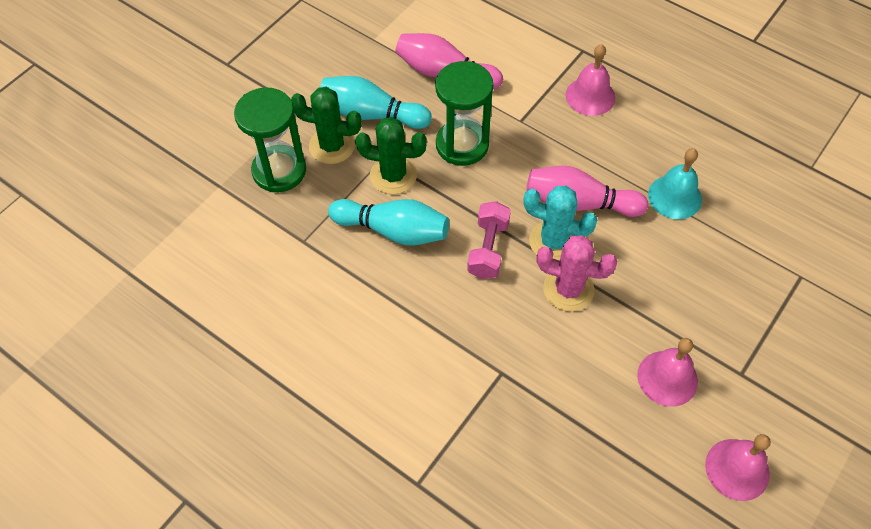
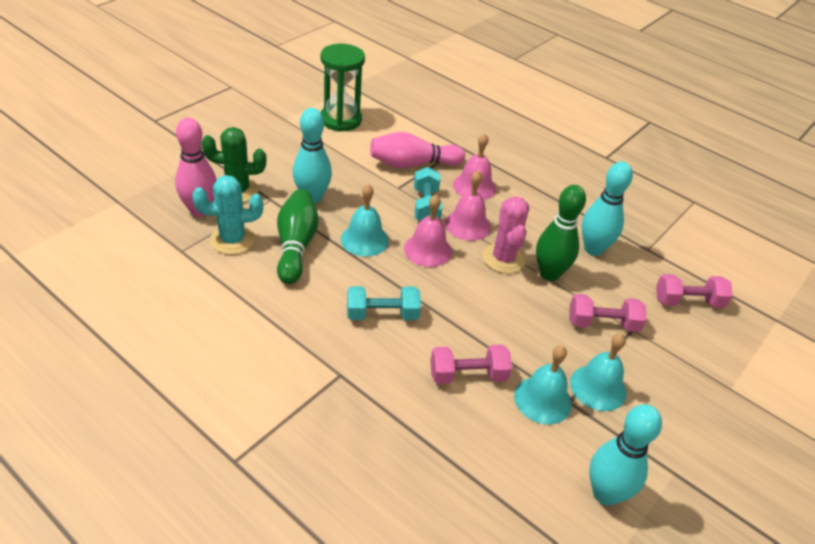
green bowling pin: 0 -> 2
green cactus: 2 -> 1
green hourglass: 2 -> 1
pink dumbbell: 1 -> 3
turquoise bell: 1 -> 3
turquoise bowling pin: 2 -> 3
turquoise dumbbell: 0 -> 2

